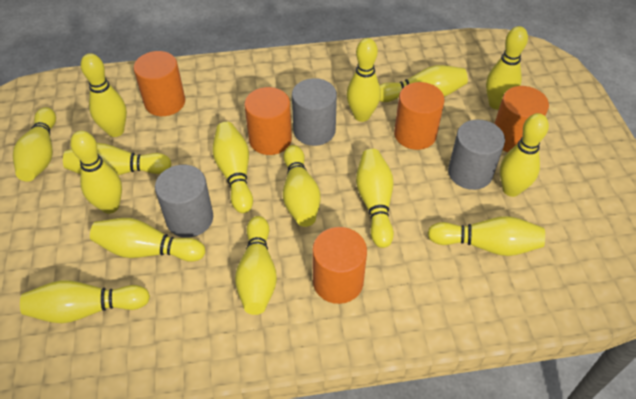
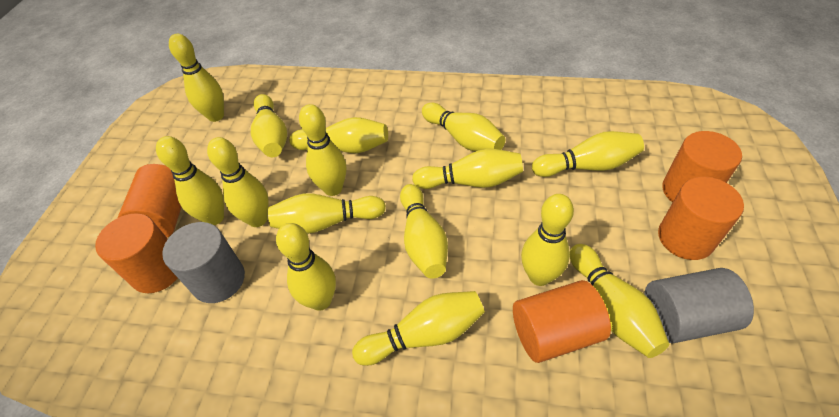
grey cylinder: 3 -> 2

